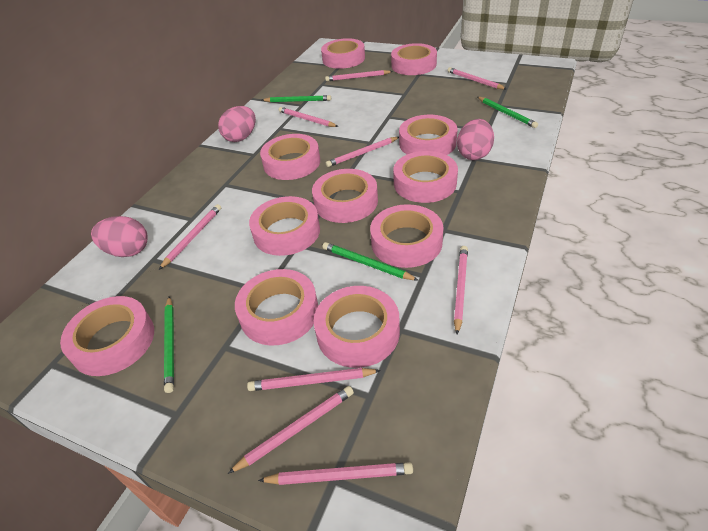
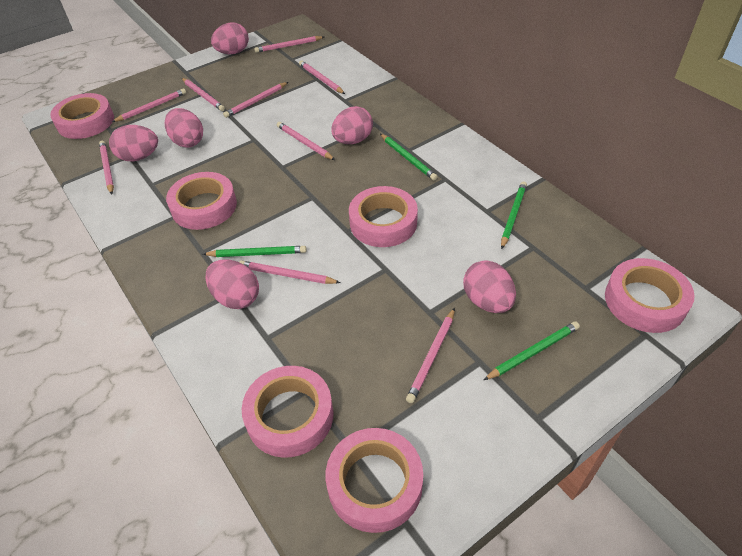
pink egg: 3 -> 6
pink tape: 11 -> 6

